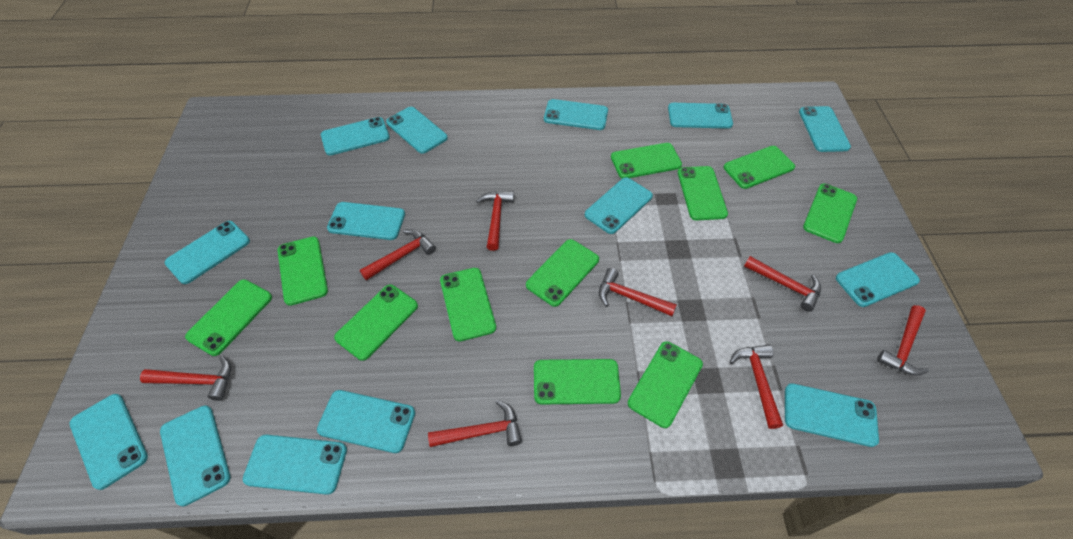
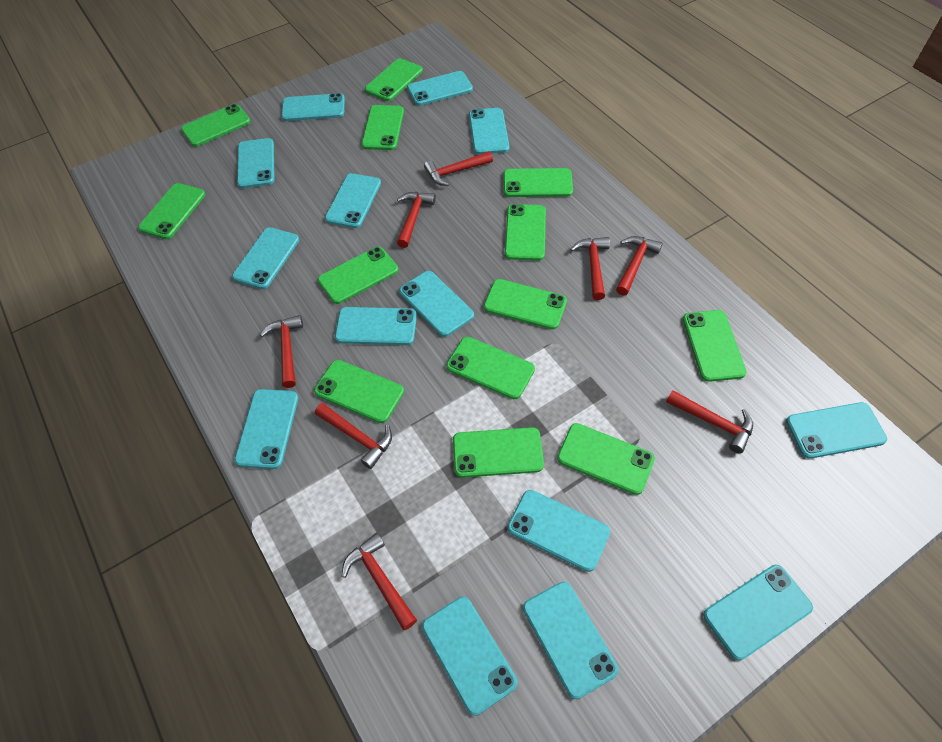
green phone: 11 -> 13

